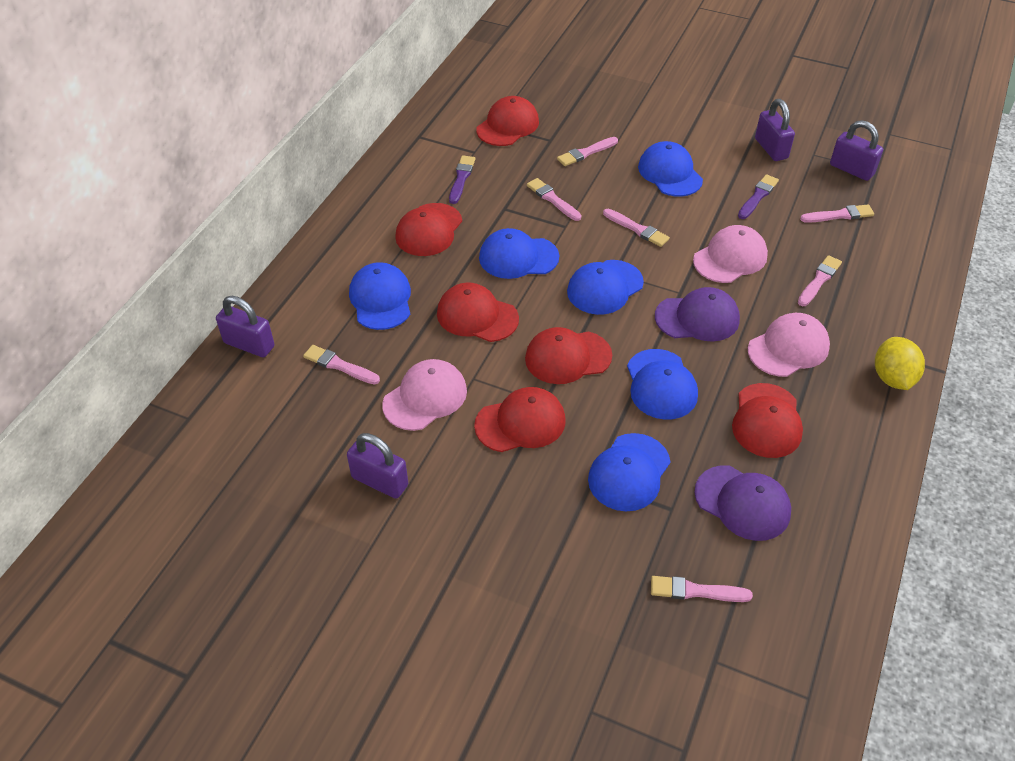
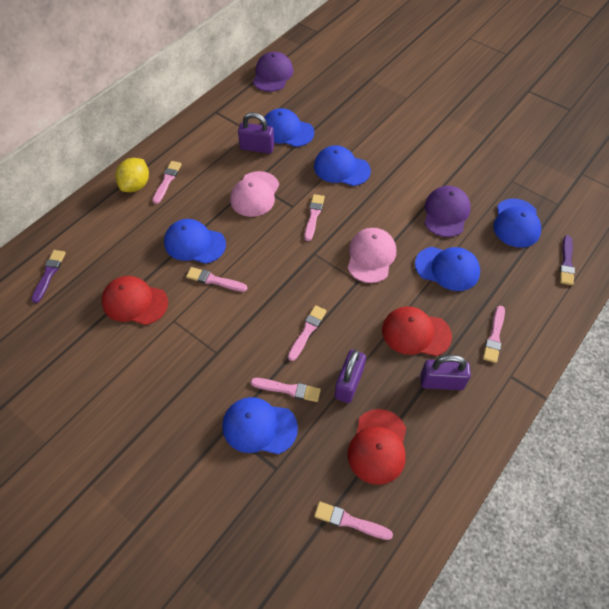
pink cap: 3 -> 2
purple padlock: 4 -> 3
red cap: 6 -> 3

